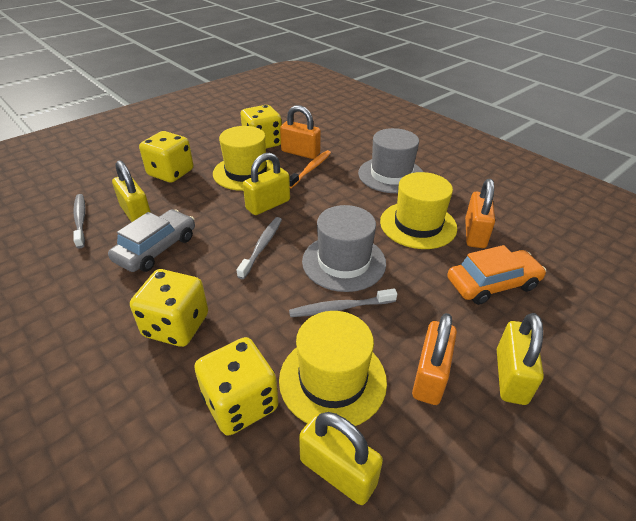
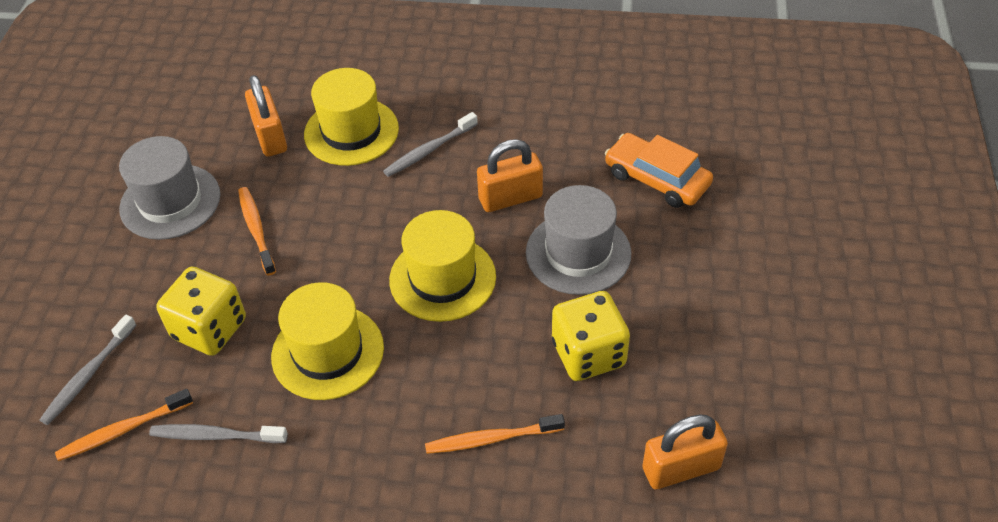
grey car: 1 -> 0
orange toothbrush: 1 -> 3
yellow dice: 4 -> 2
yellow padlock: 4 -> 0

